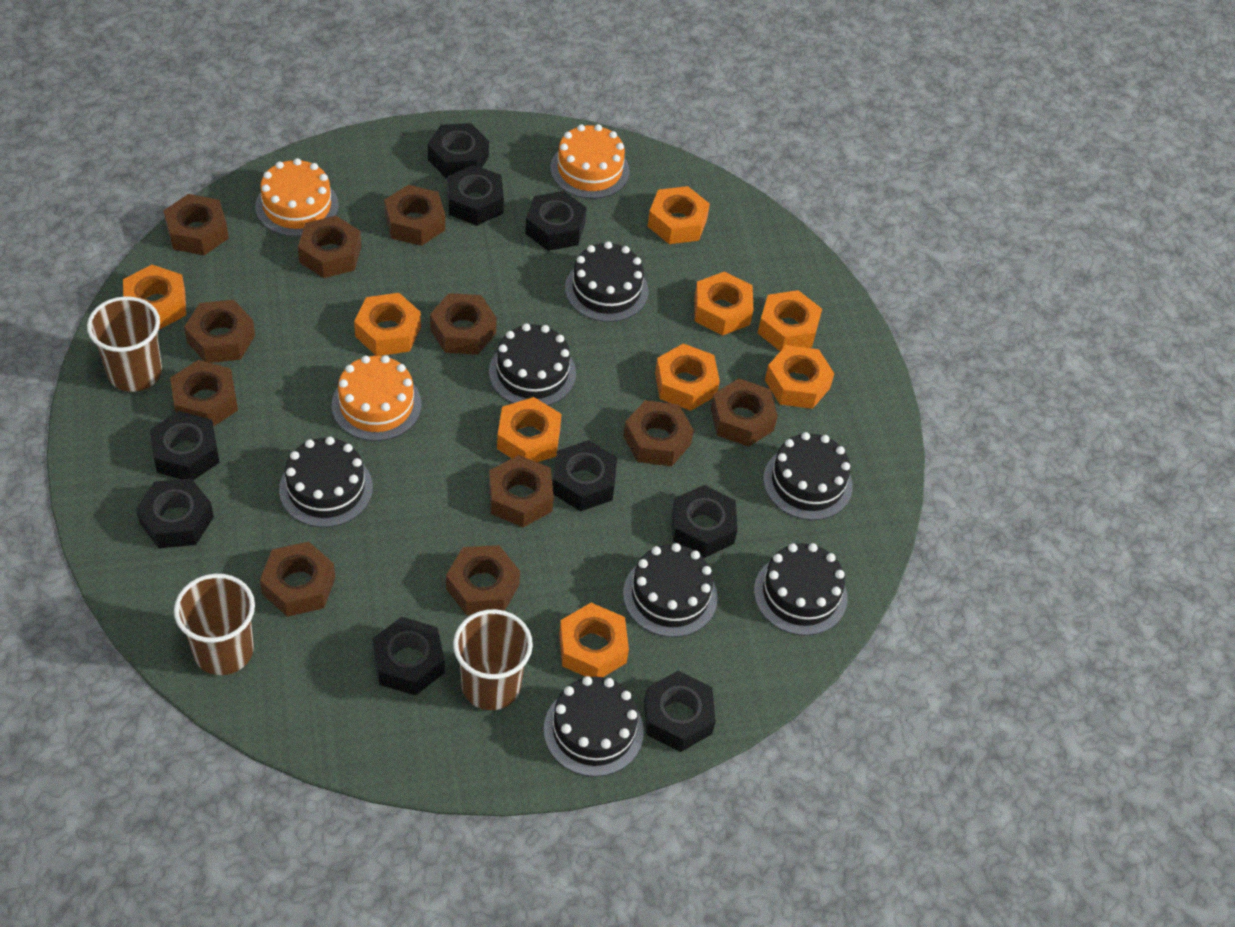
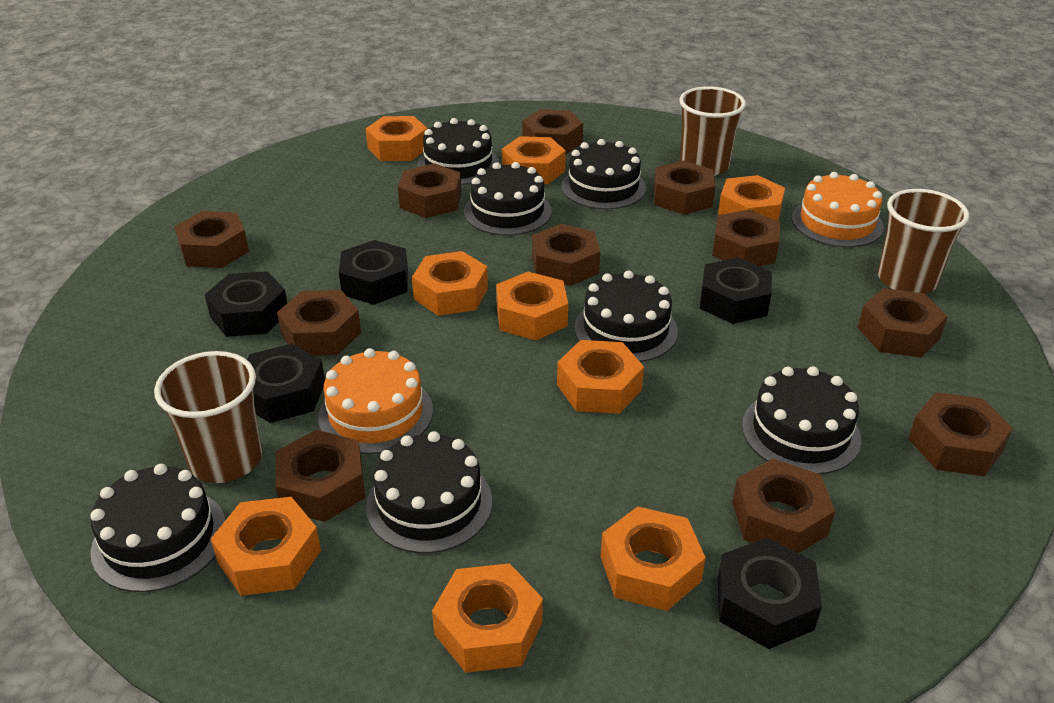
black nut: 9 -> 5
orange cake: 3 -> 2

